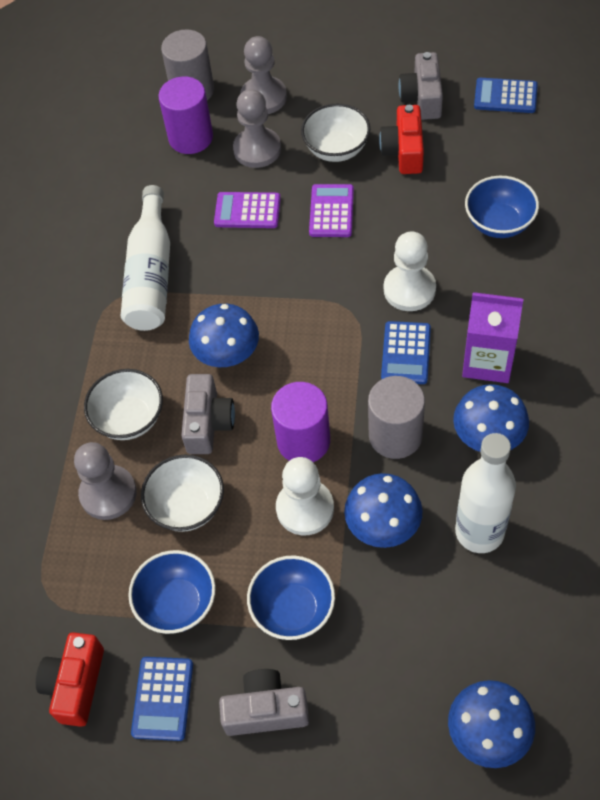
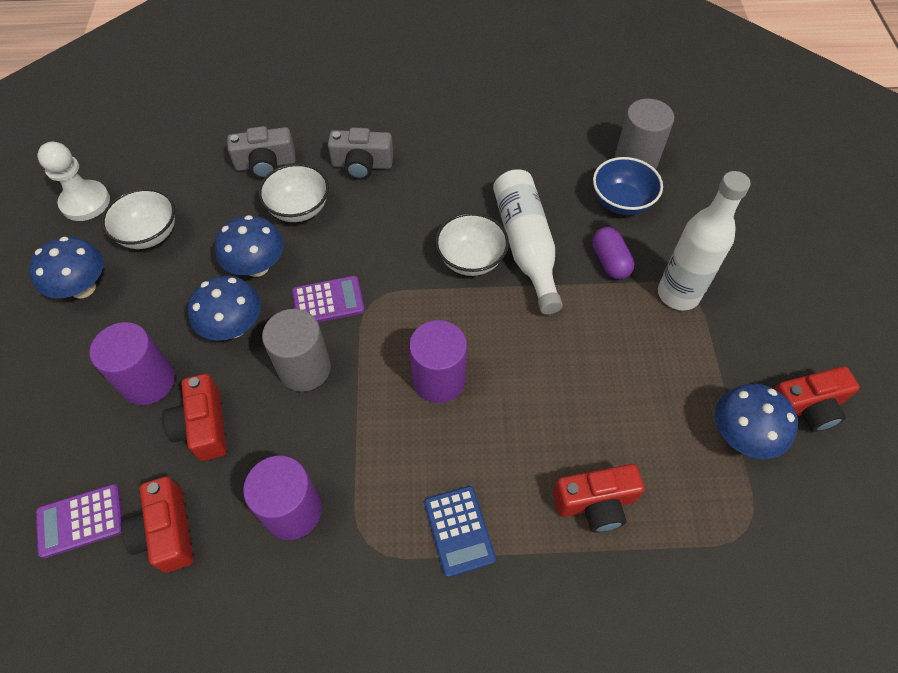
blue bowl: 3 -> 1
blue calculator: 3 -> 1
grey camera: 3 -> 2
grey pawn: 3 -> 0
purple capsule: 0 -> 1
purple carton: 1 -> 0
purple cylinder: 2 -> 3
red camera: 2 -> 4
white pawn: 2 -> 1

